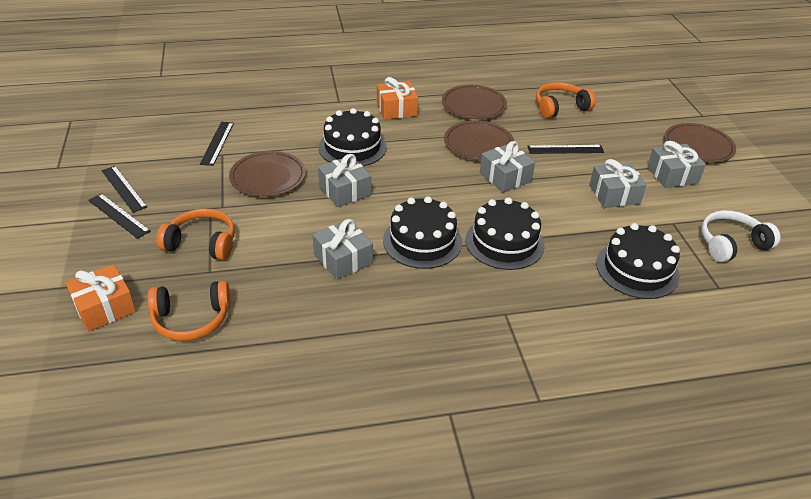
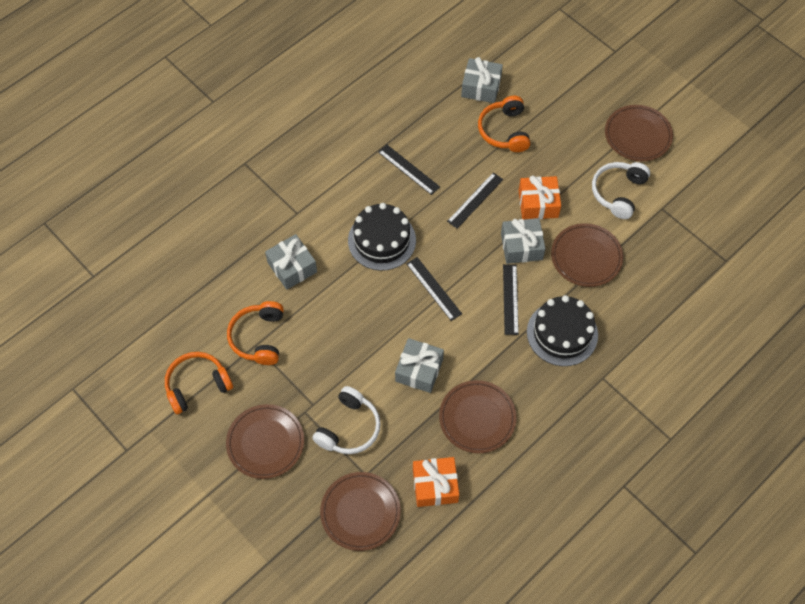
black cake: 4 -> 2
brown plate: 4 -> 5
grey gift: 5 -> 4
white headphones: 1 -> 2

